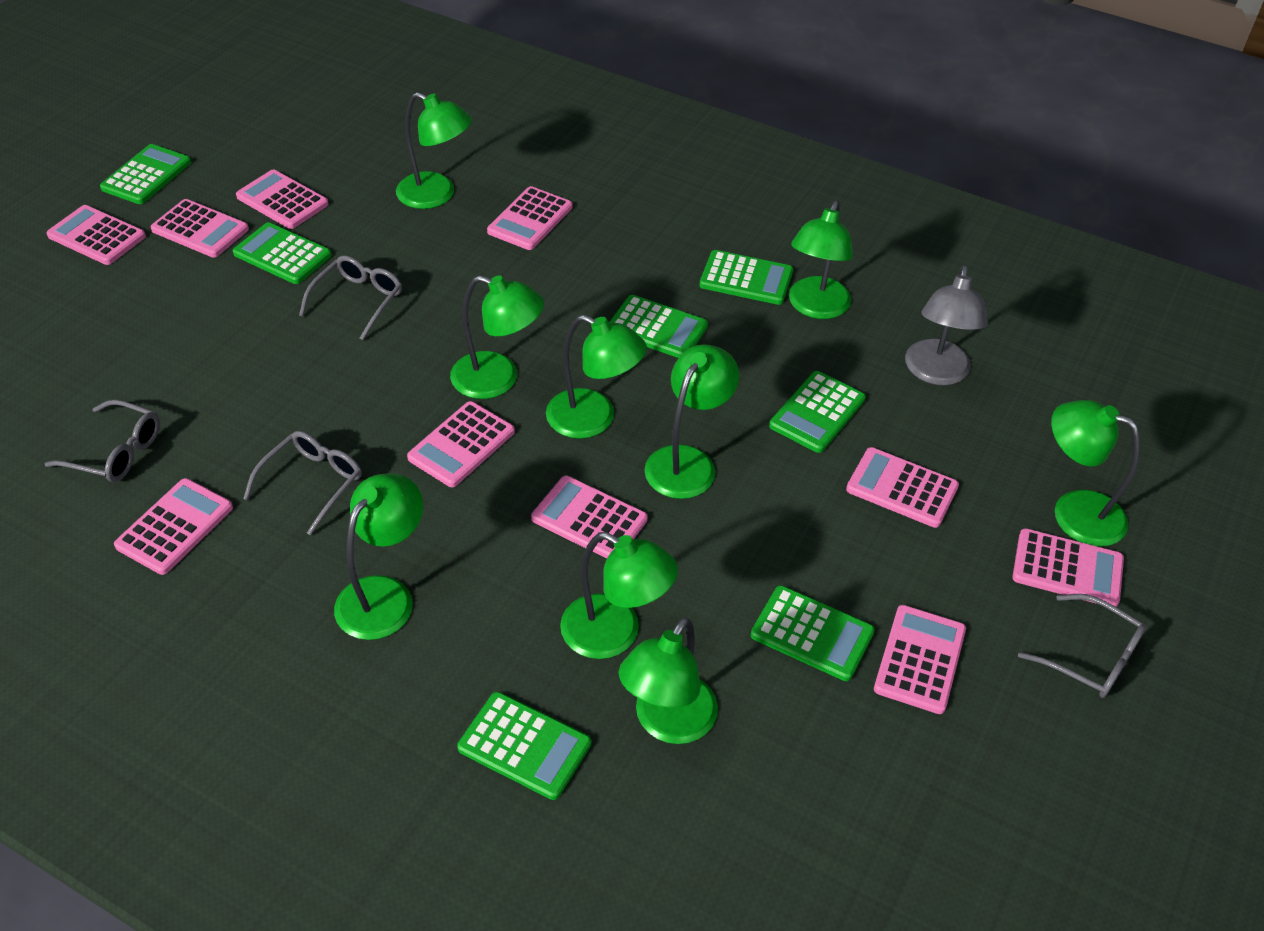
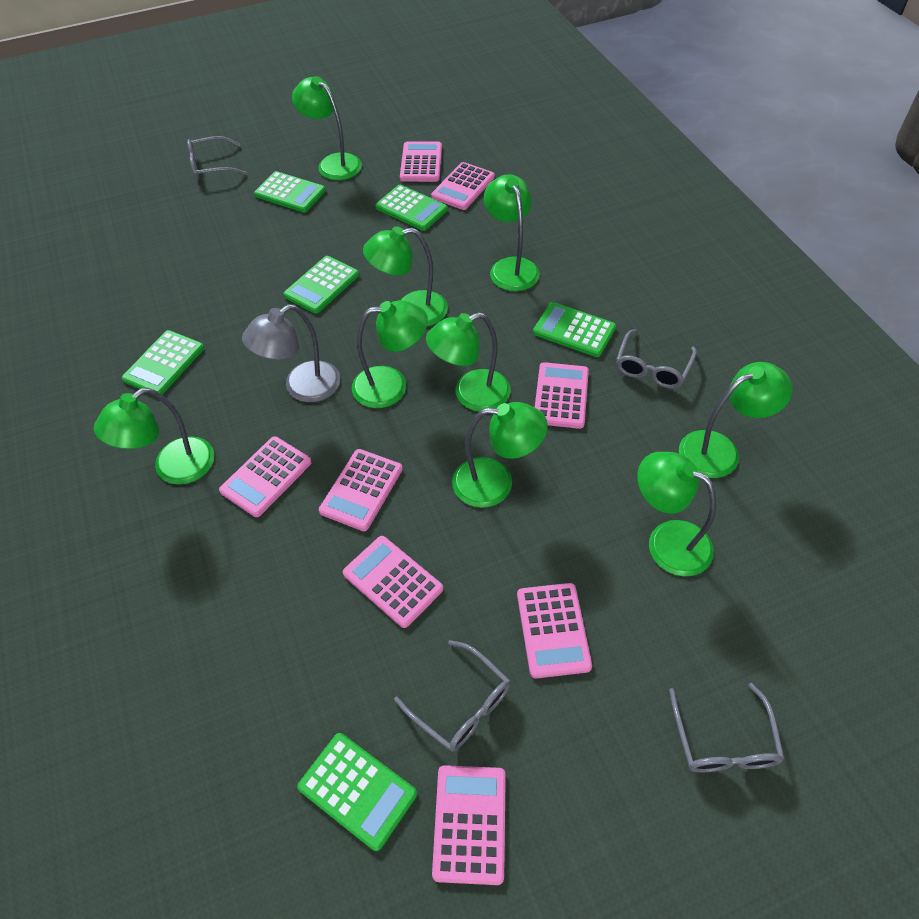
green calculator: 7 -> 6
pink calculator: 10 -> 8

